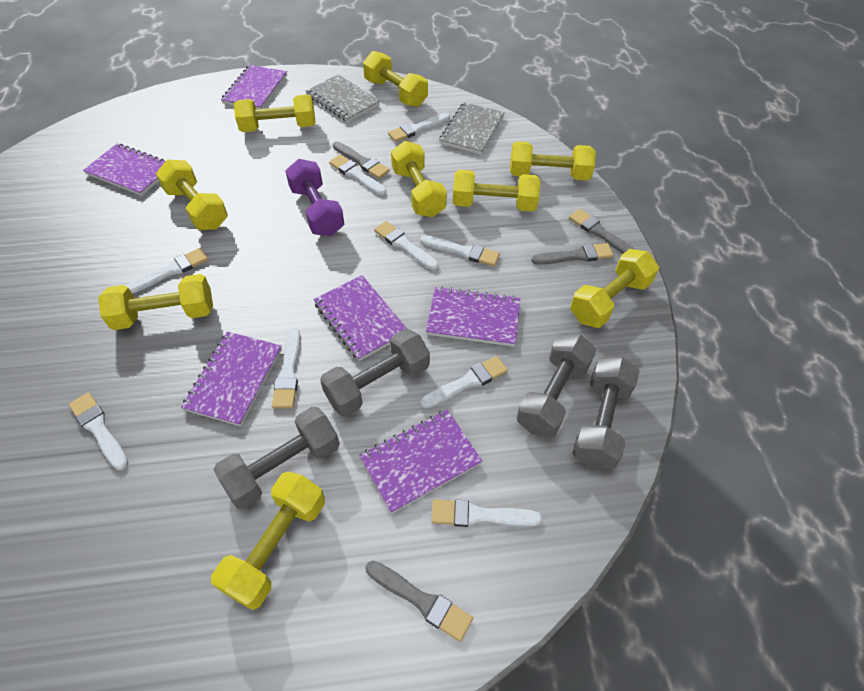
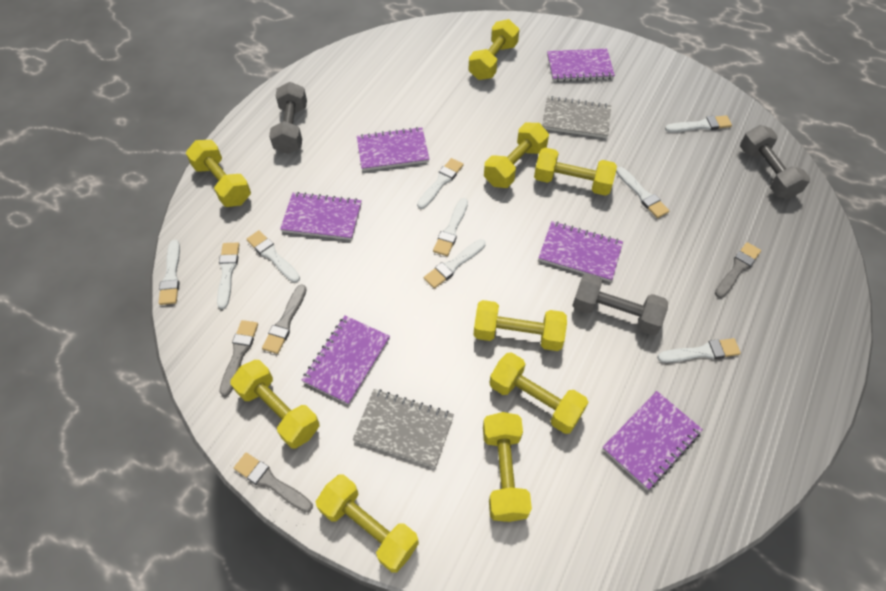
grey dumbbell: 4 -> 3
purple dumbbell: 1 -> 0

